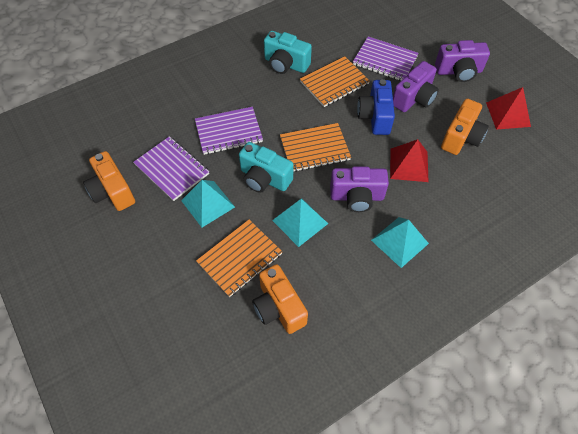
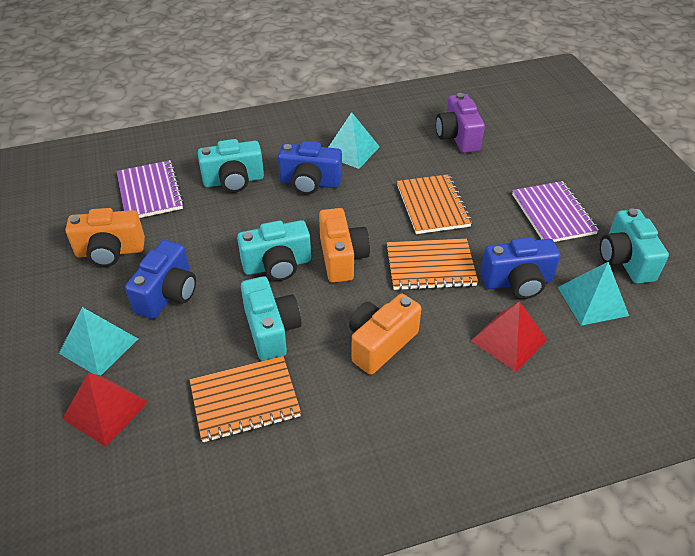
blue camera: 1 -> 3
purple camera: 3 -> 1
purple notebook: 3 -> 2
turquoise camera: 2 -> 4

